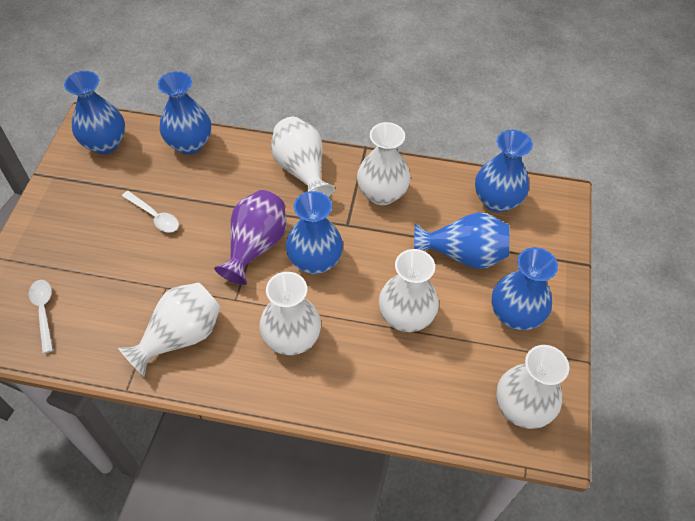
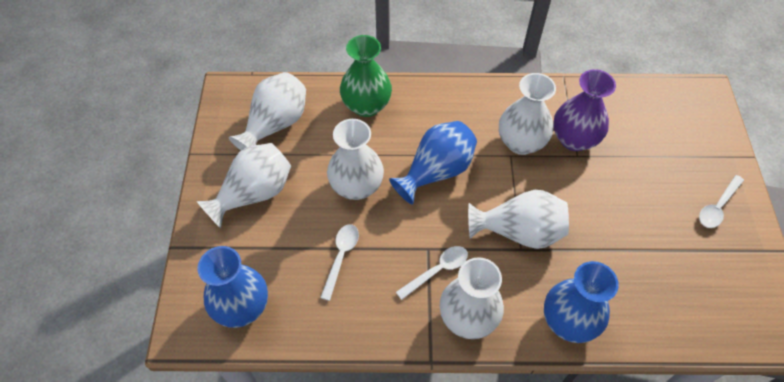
blue vase: 6 -> 3
green vase: 0 -> 1
white spoon: 2 -> 3

